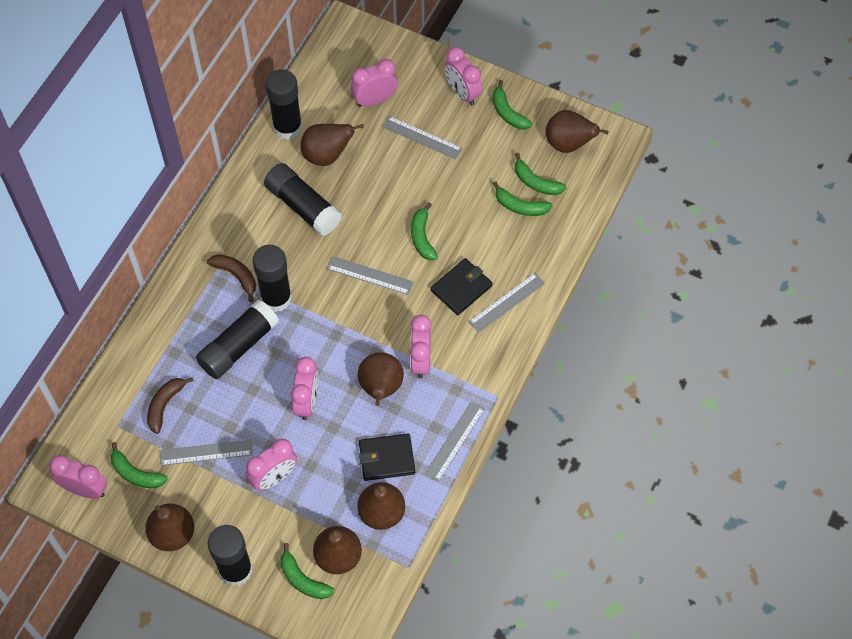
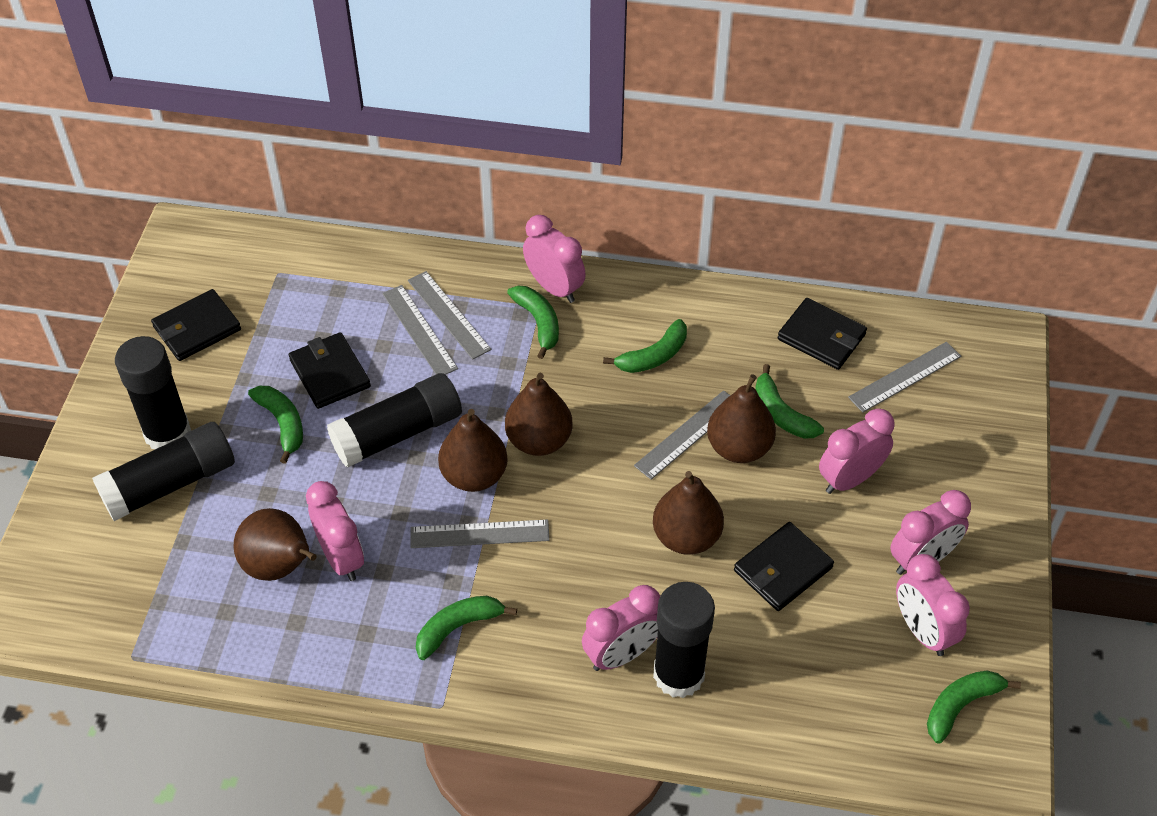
black glue stick: 5 -> 4
black wallet: 2 -> 4
brown banana: 2 -> 0
brown pear: 6 -> 5

